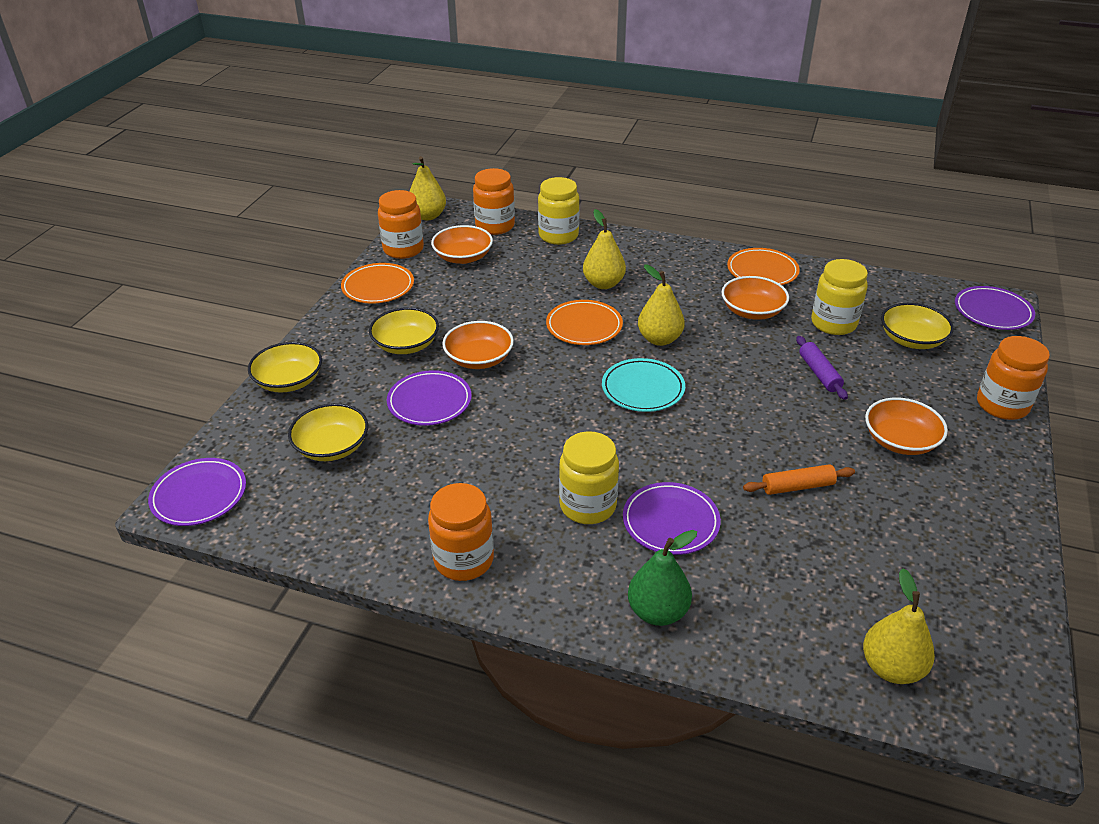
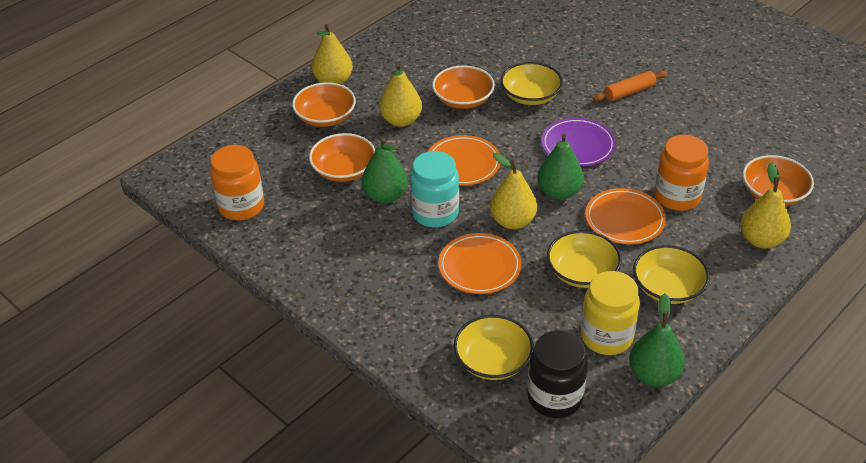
black jar: 0 -> 1
green pear: 1 -> 3
orange jar: 4 -> 2
purple plate: 4 -> 1
purple rolling pin: 1 -> 0
turquoise jar: 0 -> 1
turquoise plate: 1 -> 0
yellow jar: 3 -> 1

